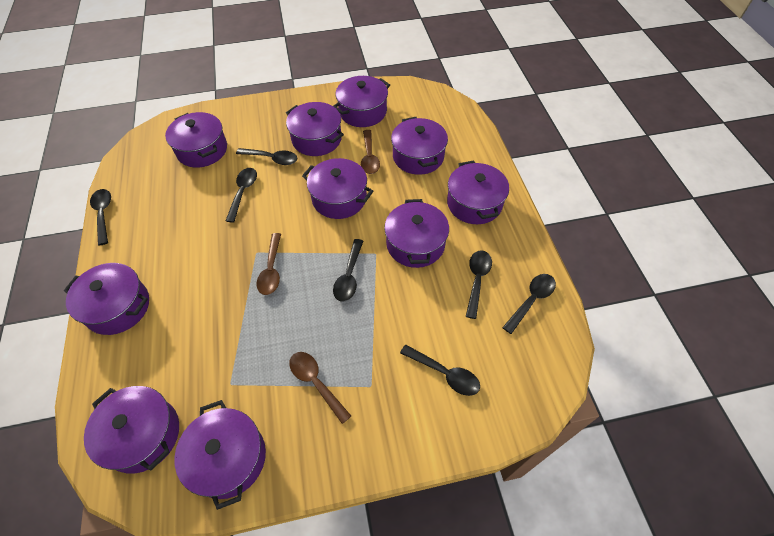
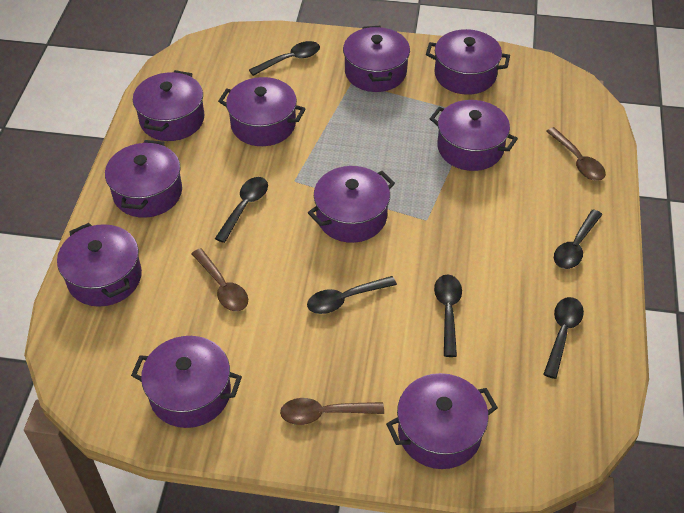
black spoon: 7 -> 6

